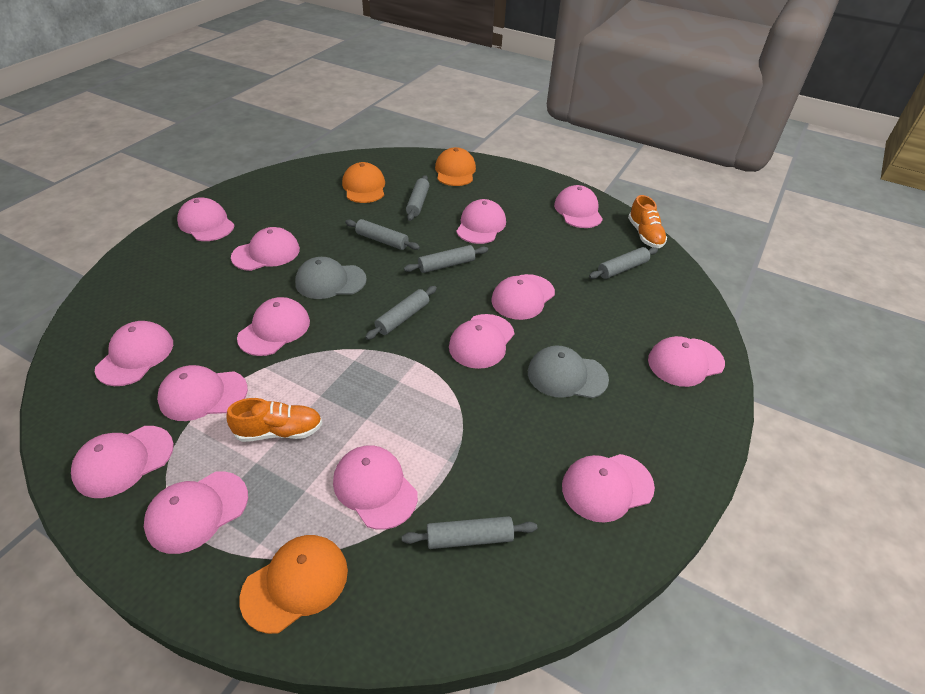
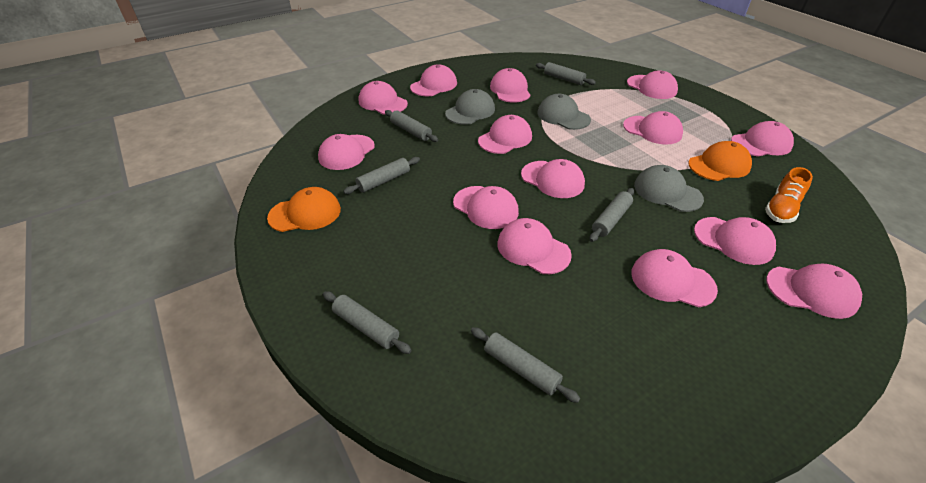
grey cap: 2 -> 3
orange cap: 3 -> 2
orange shoe: 2 -> 1

